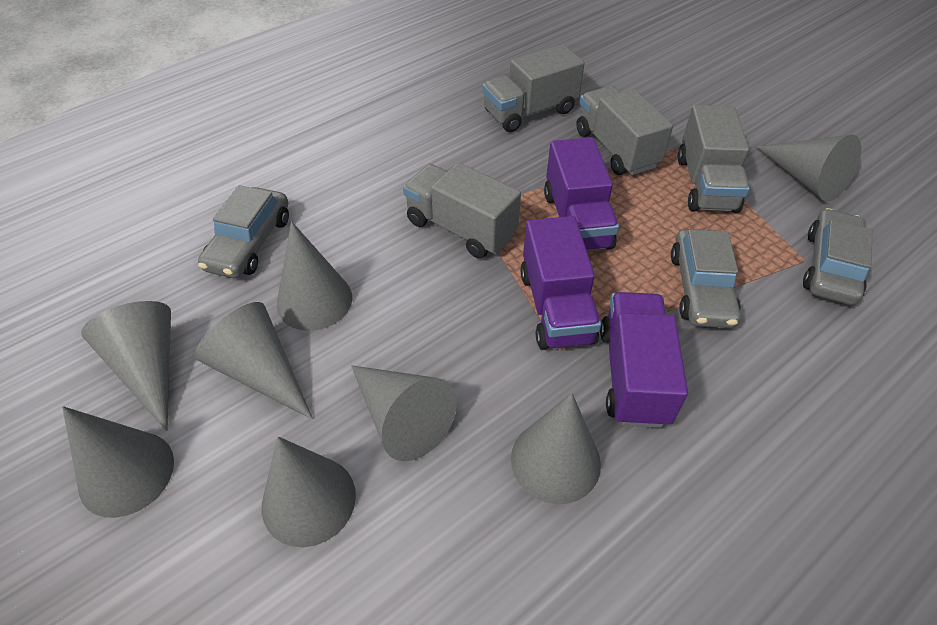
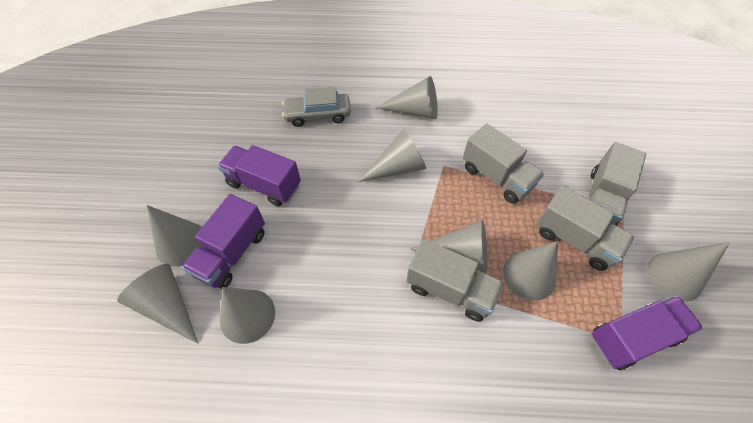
grey car: 3 -> 1

